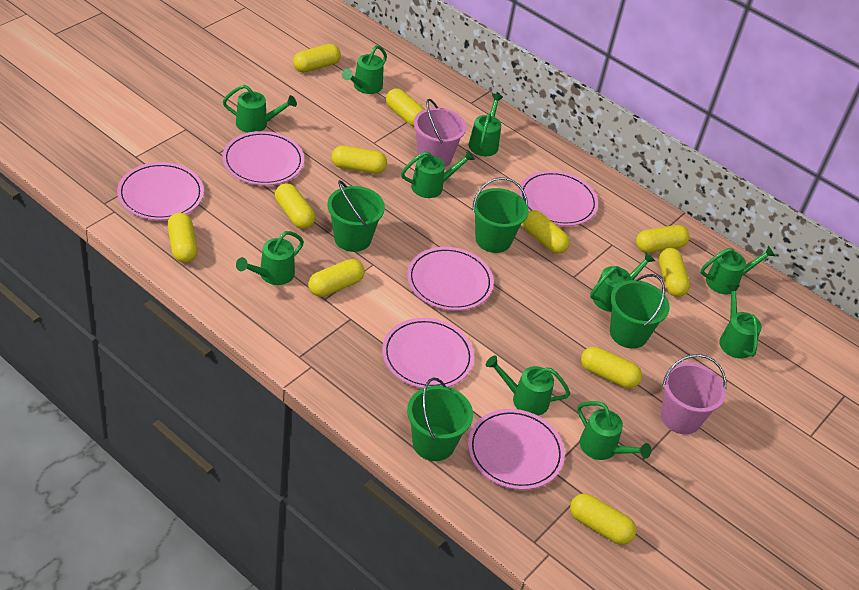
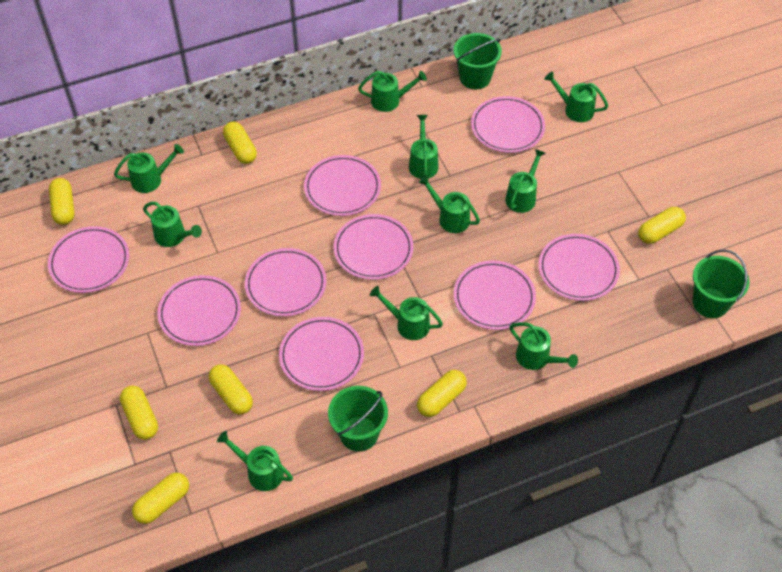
green bucket: 4 -> 3
pink bucket: 2 -> 0
pink plate: 6 -> 9
yellow capsule: 11 -> 7

